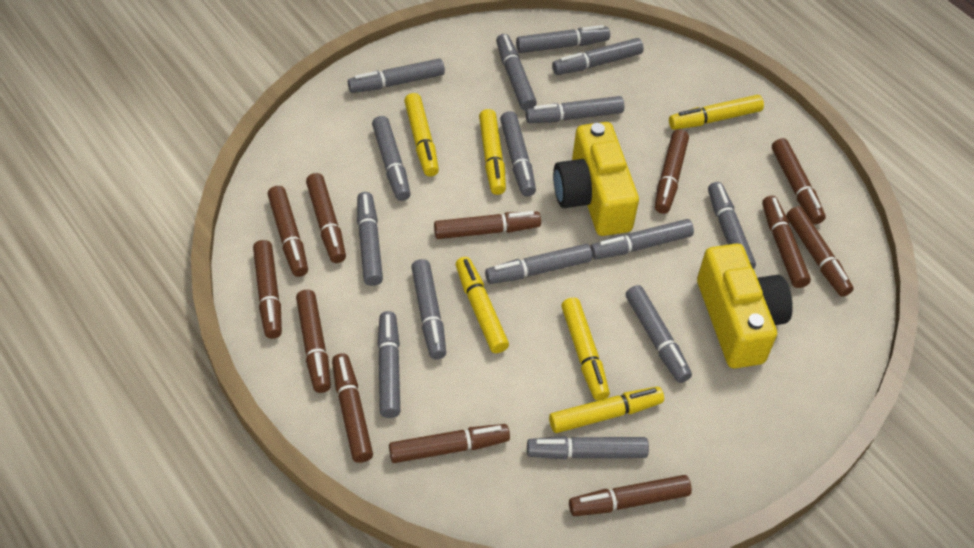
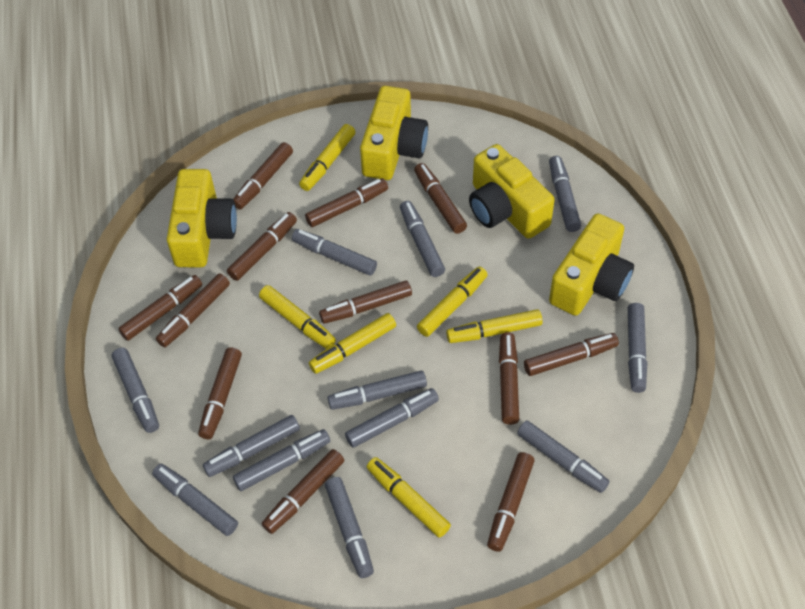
grey marker: 15 -> 12
yellow camera: 2 -> 4

